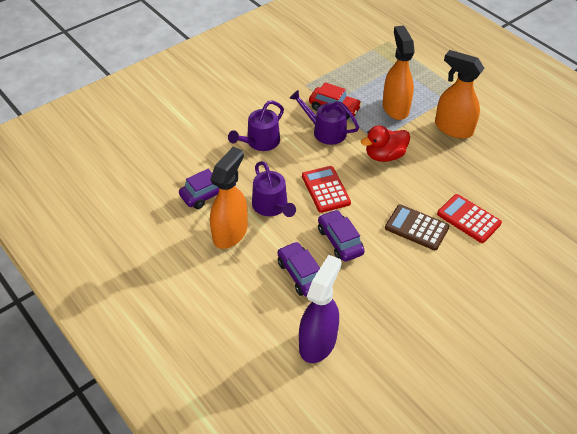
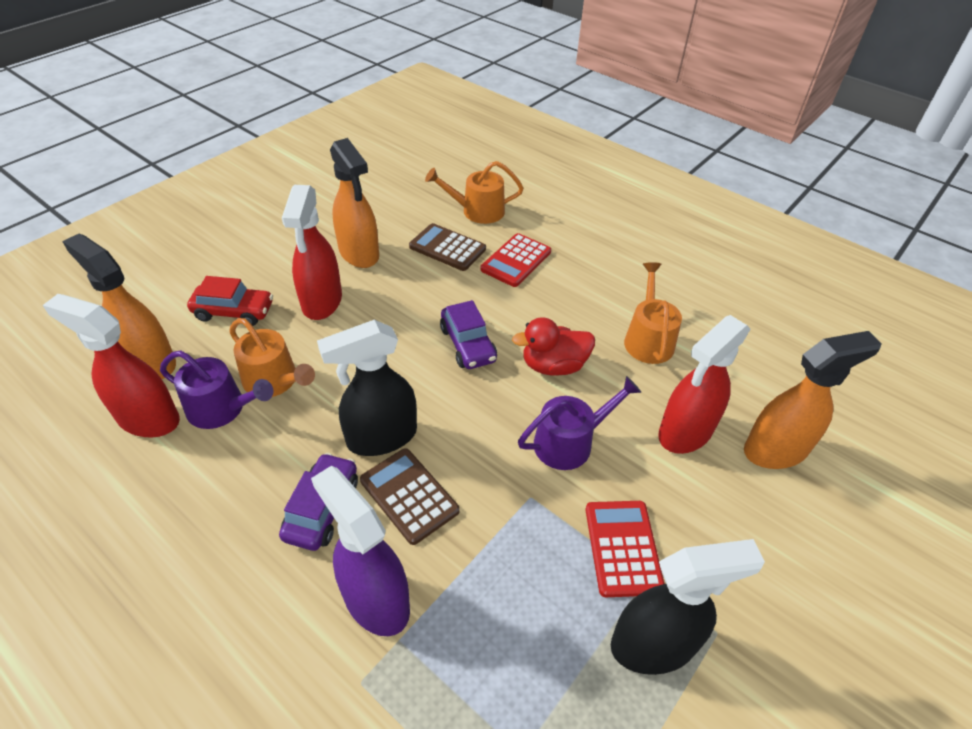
black spray bottle: 0 -> 2
brown calculator: 1 -> 2
orange watering can: 0 -> 3
purple car: 3 -> 2
purple watering can: 3 -> 2
red spray bottle: 0 -> 3

